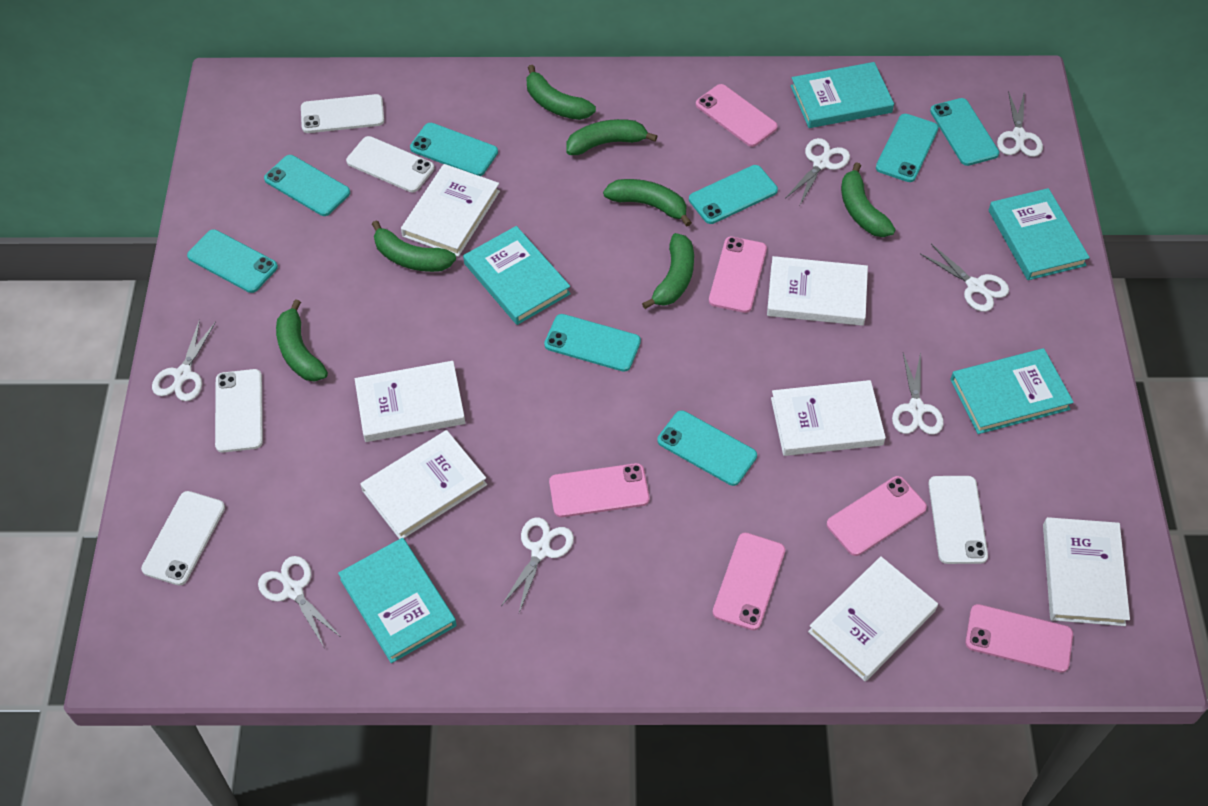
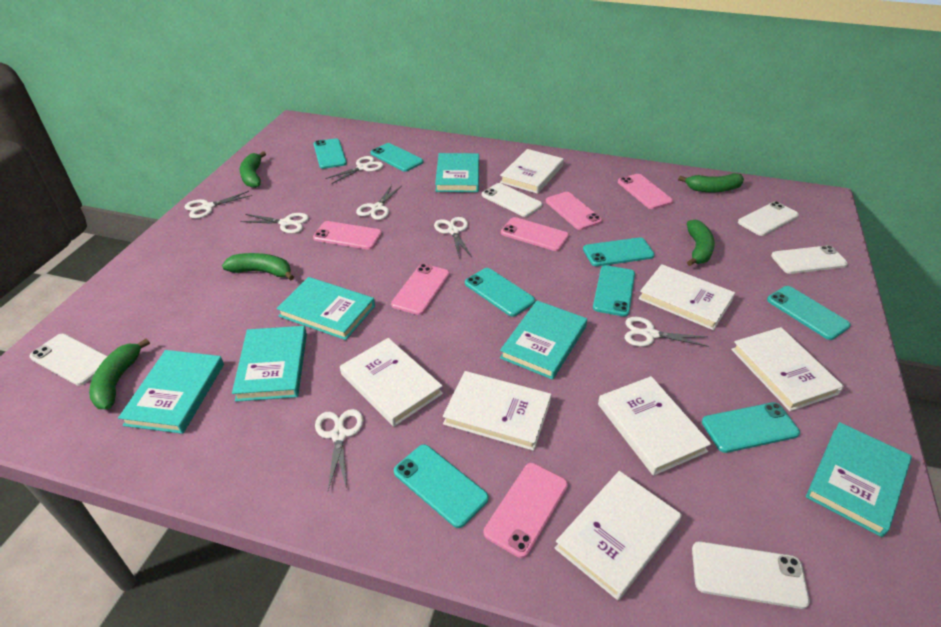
green banana: 7 -> 5
turquoise book: 5 -> 6

